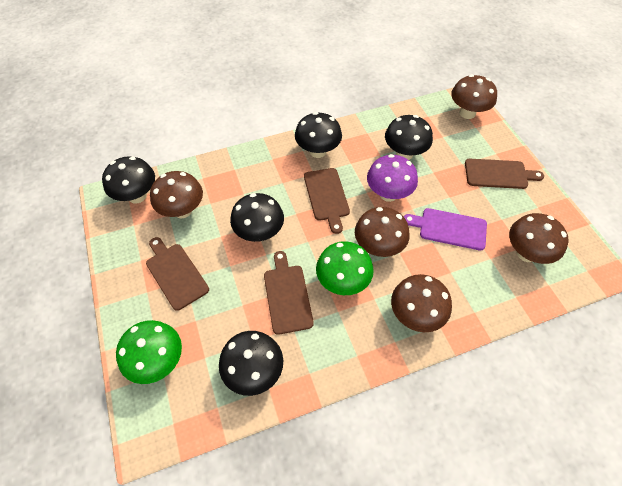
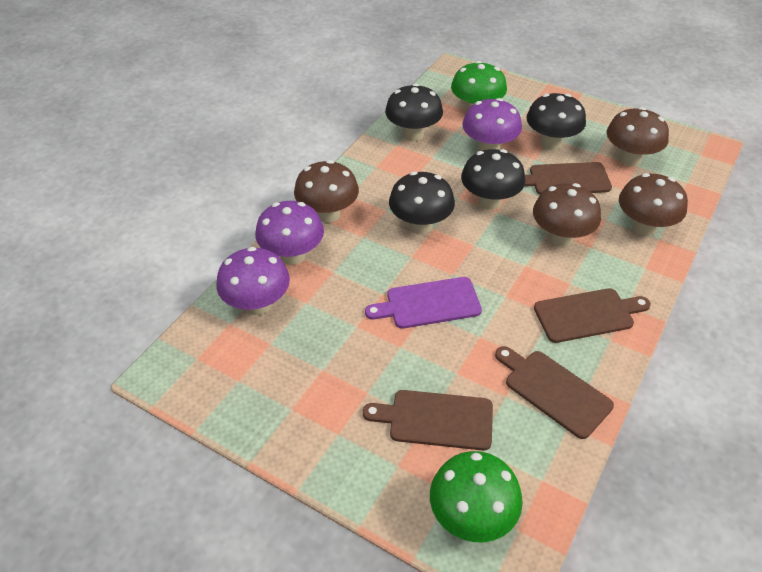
black mushroom: 5 -> 4
brown mushroom: 5 -> 4
purple mushroom: 1 -> 3

